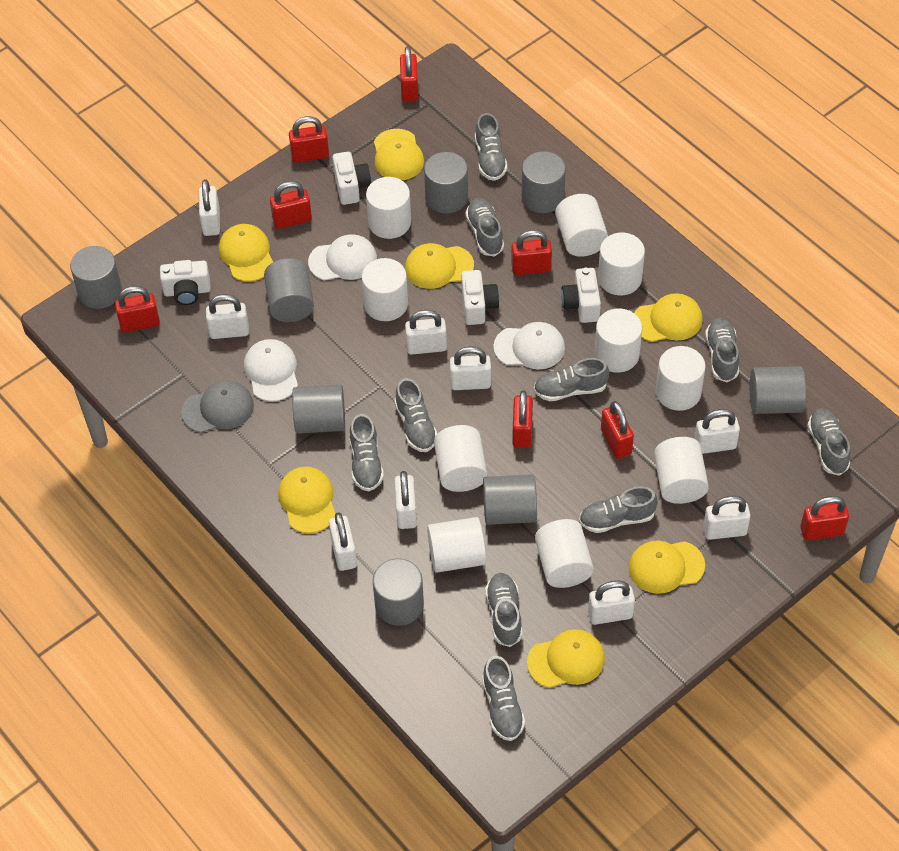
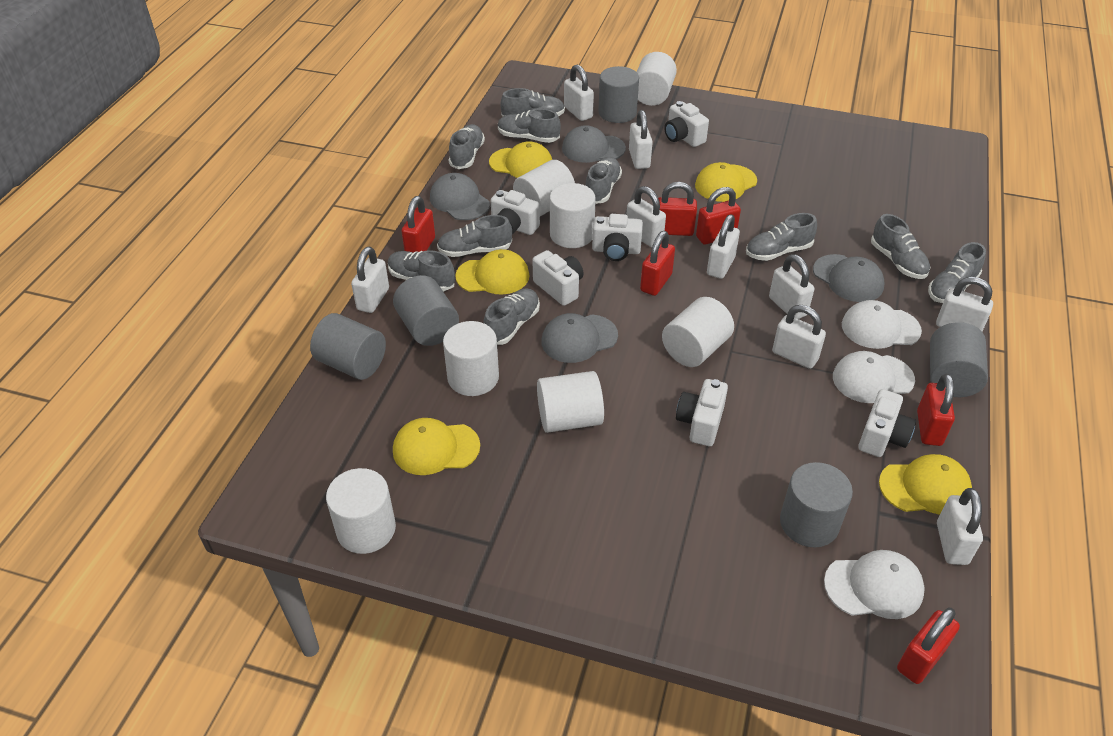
grey cap: 1 -> 4
grey cylinder: 8 -> 5
red padlock: 8 -> 6
white camera: 4 -> 6
white cylinder: 10 -> 7
yellow cap: 7 -> 5

